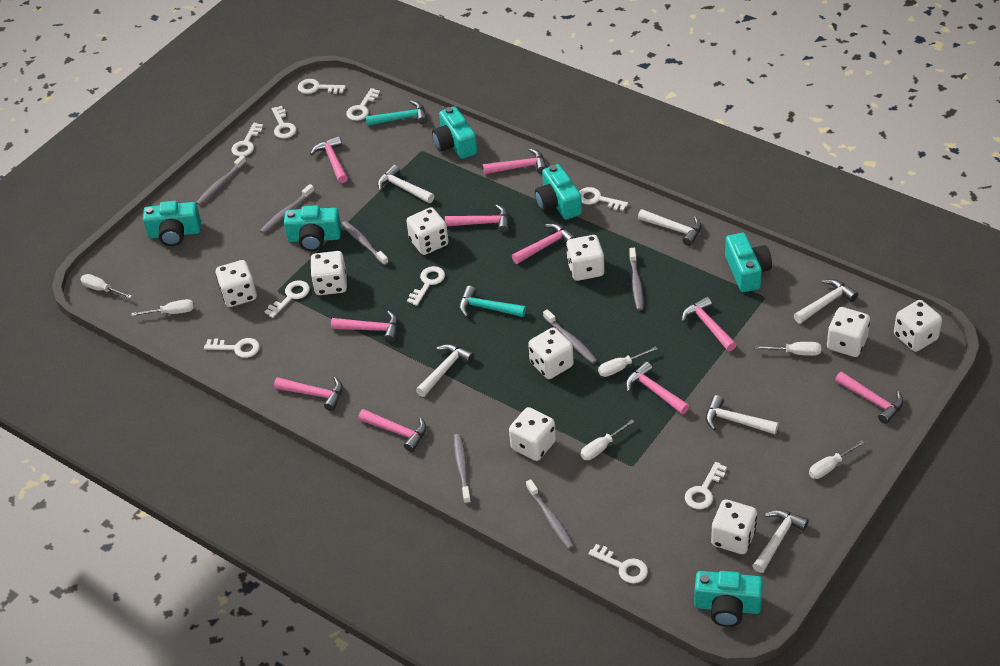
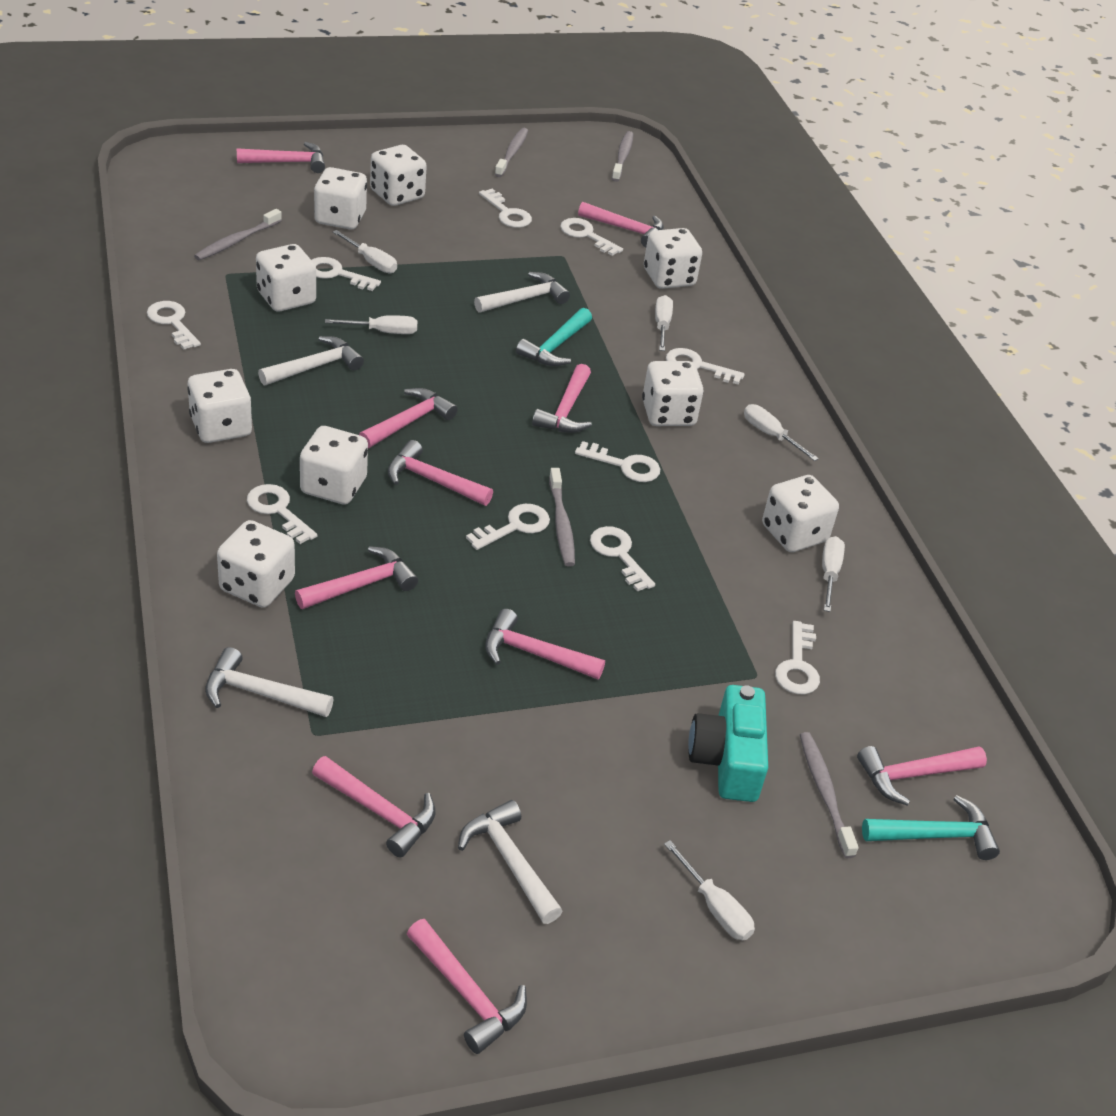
grey toothbrush: 7 -> 5
turquoise camera: 6 -> 1
white hammer: 6 -> 4

